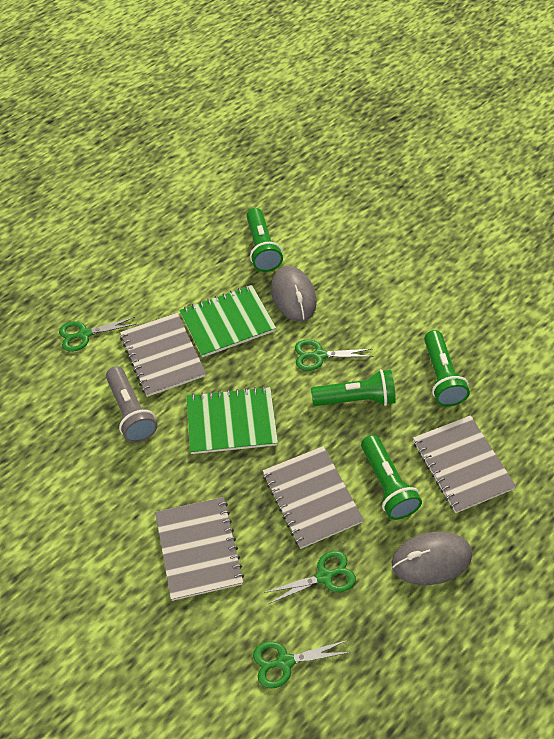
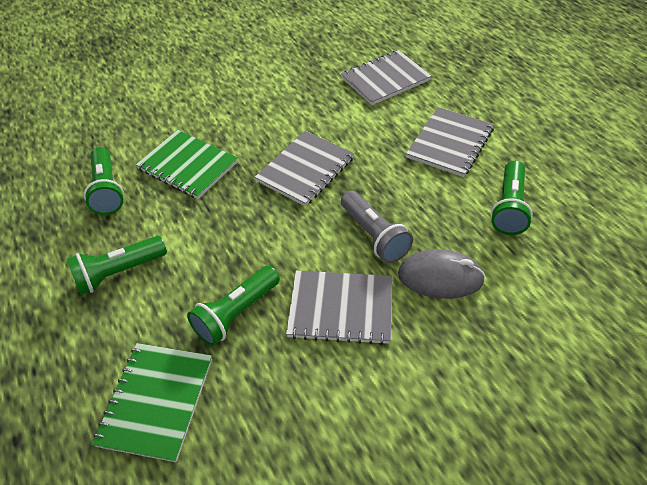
green scissors: 4 -> 0
grey mouse: 2 -> 1

